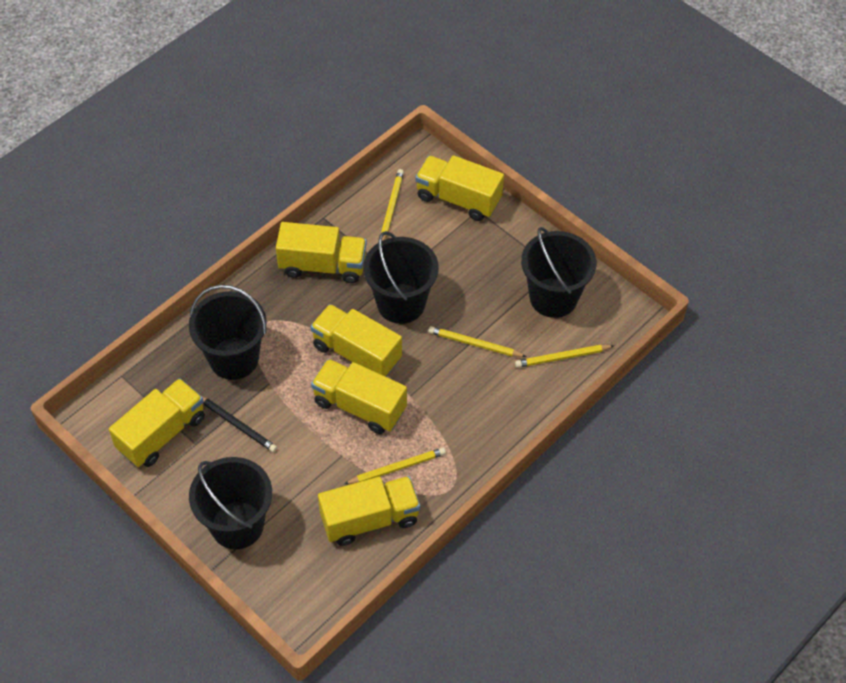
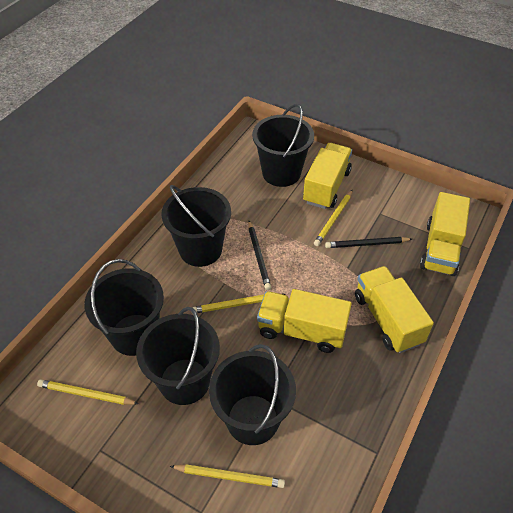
black bucket: 4 -> 5
black pencil: 1 -> 2
yellow truck: 6 -> 4

